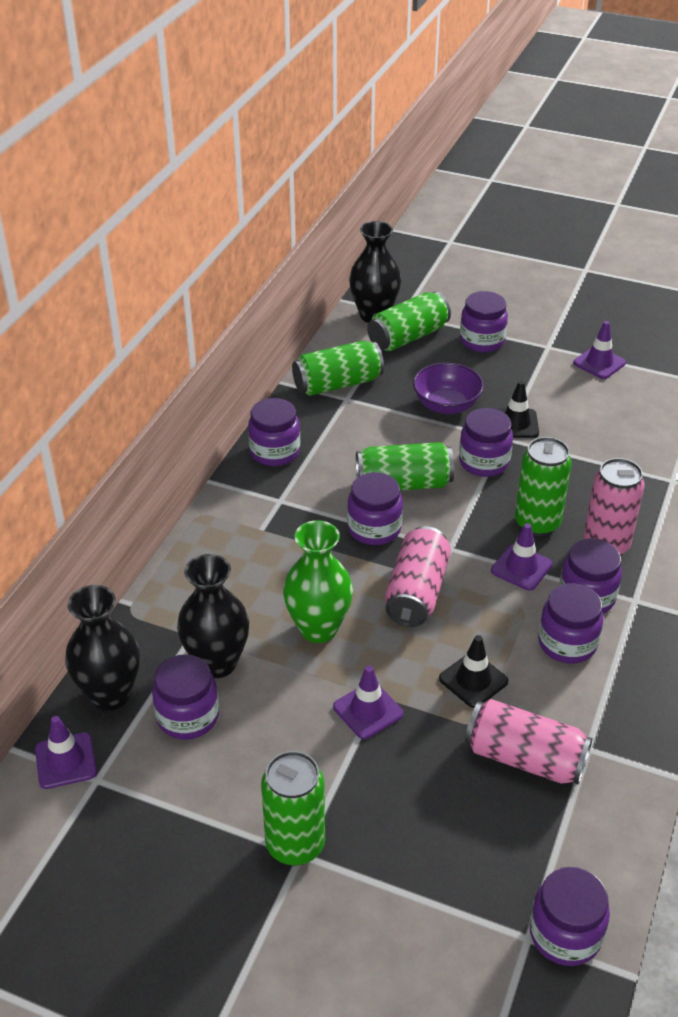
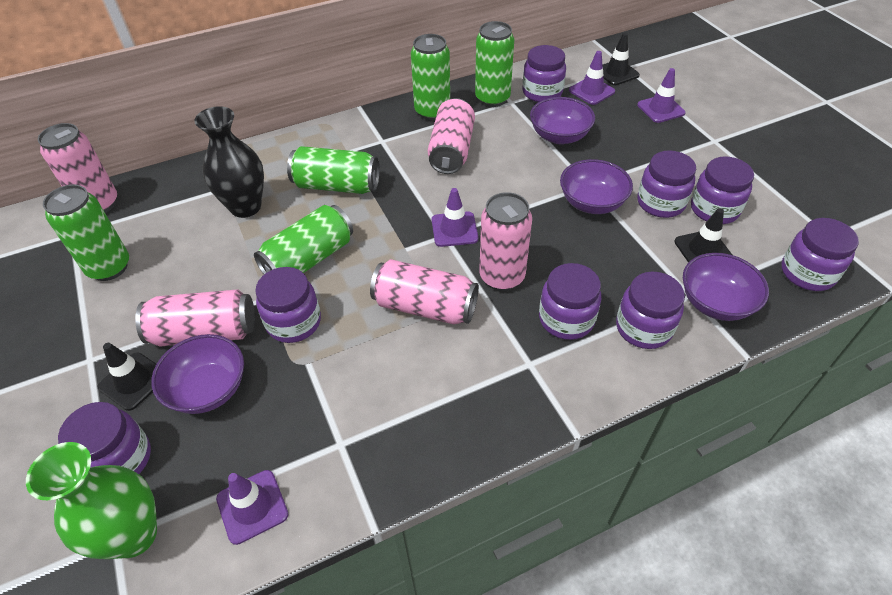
black traffic cone: 2 -> 3
black vase: 3 -> 1
pink can: 3 -> 5
purple bowl: 1 -> 4

